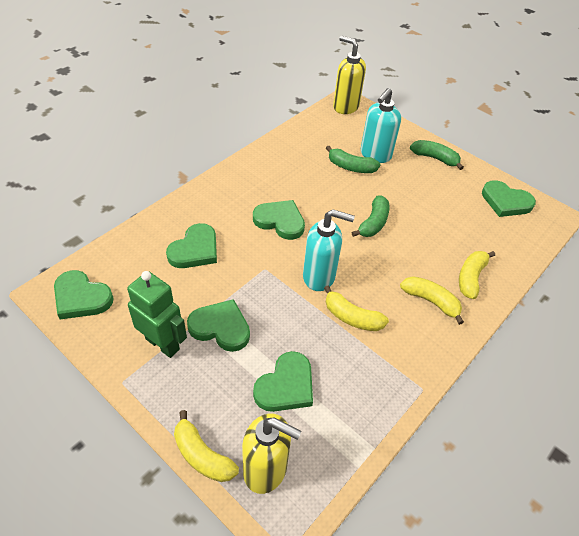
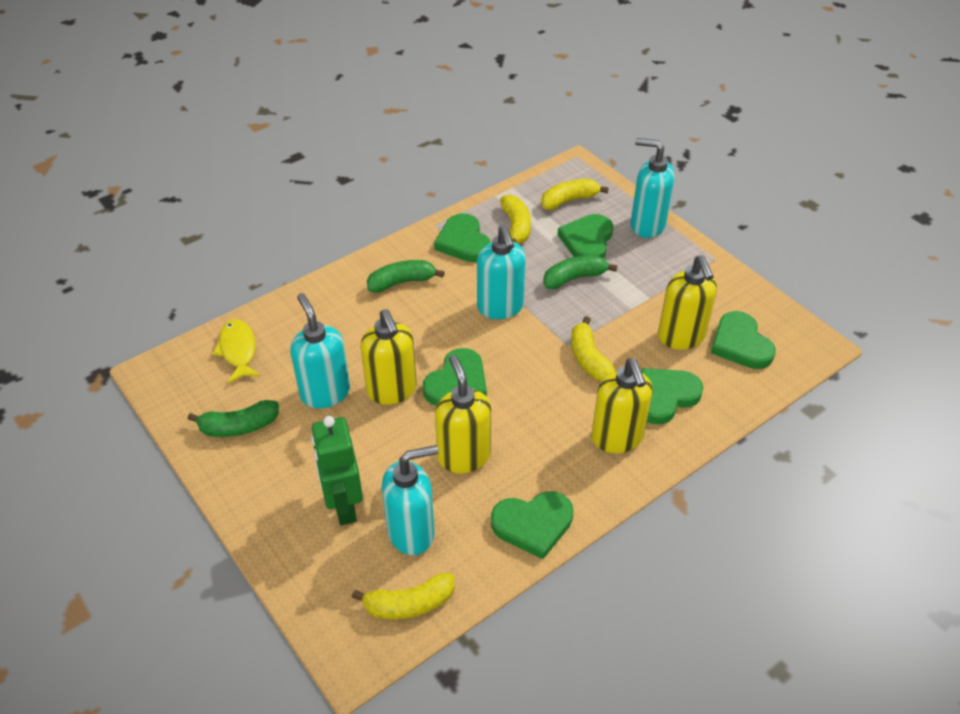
turquoise soap dispenser: 2 -> 4
yellow fish: 0 -> 1
yellow soap dispenser: 2 -> 4

